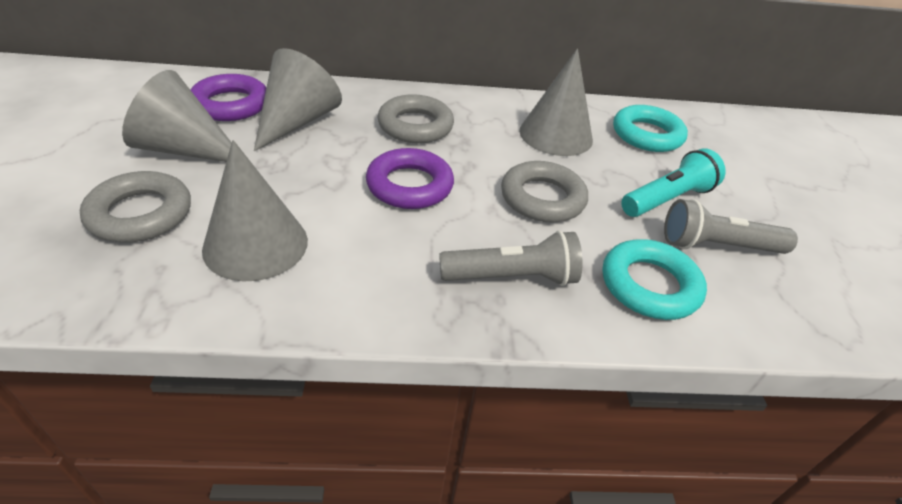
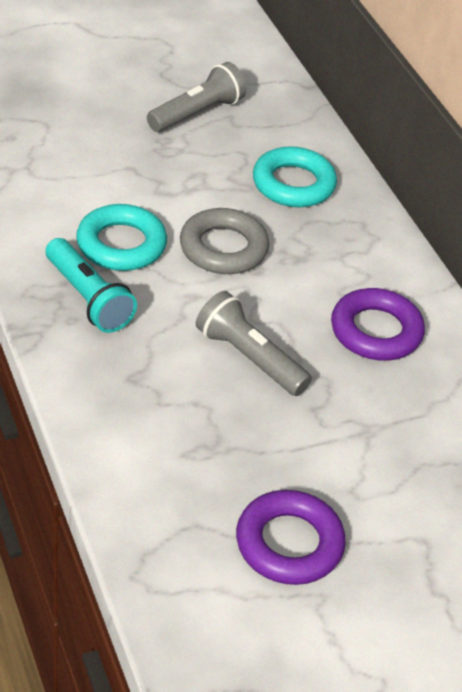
grey cone: 4 -> 0
grey ring: 3 -> 1

